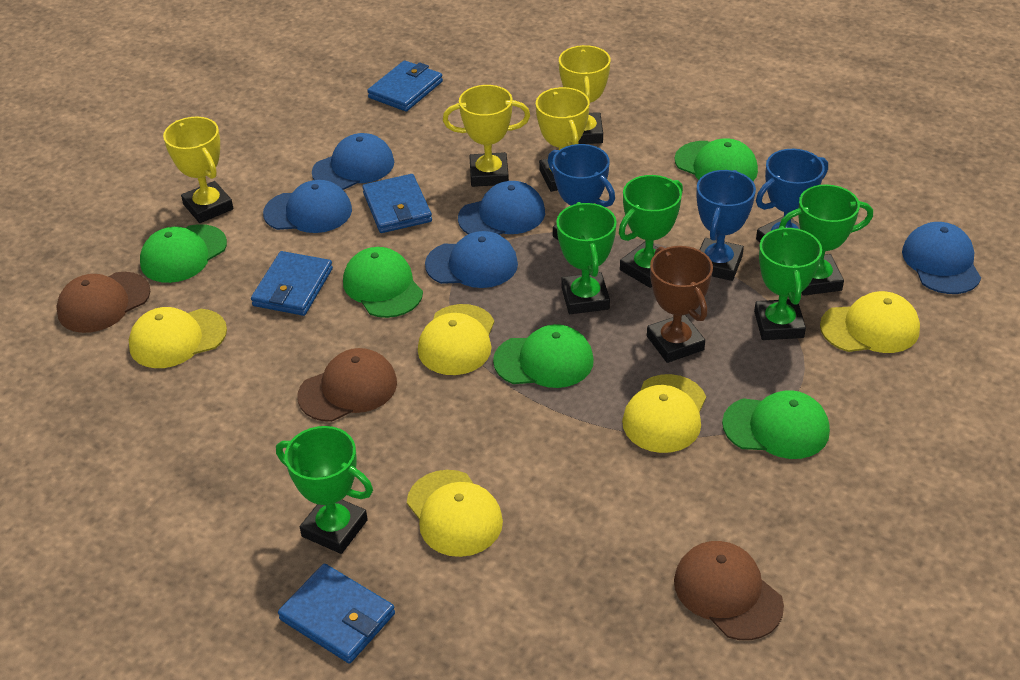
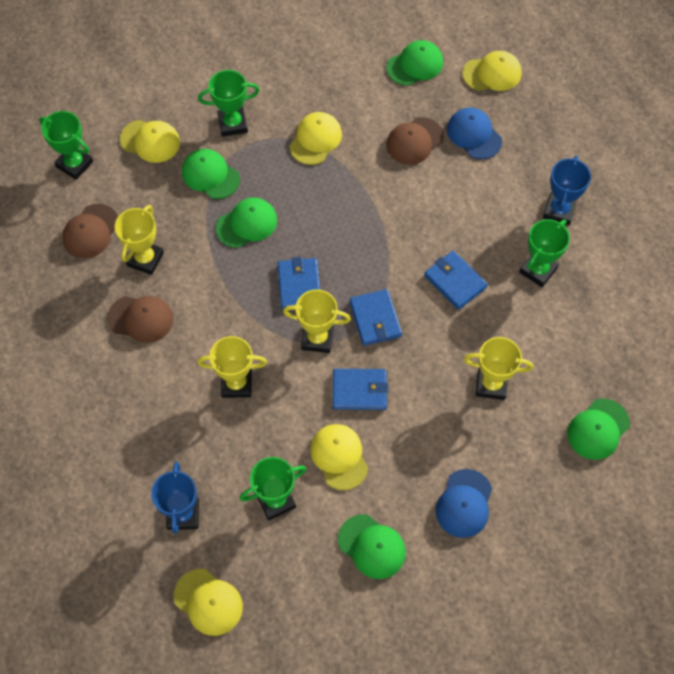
blue cap: 5 -> 2
blue trophy: 3 -> 2
brown trophy: 1 -> 0
green trophy: 5 -> 4

